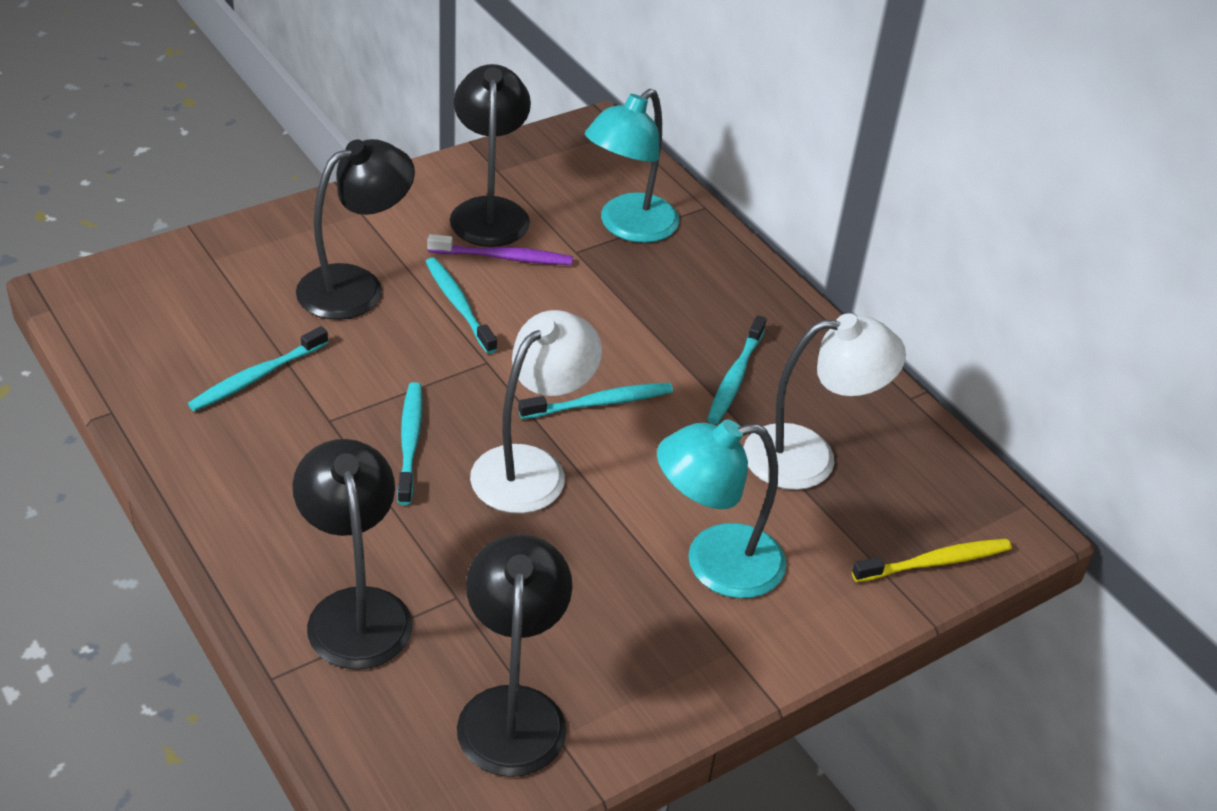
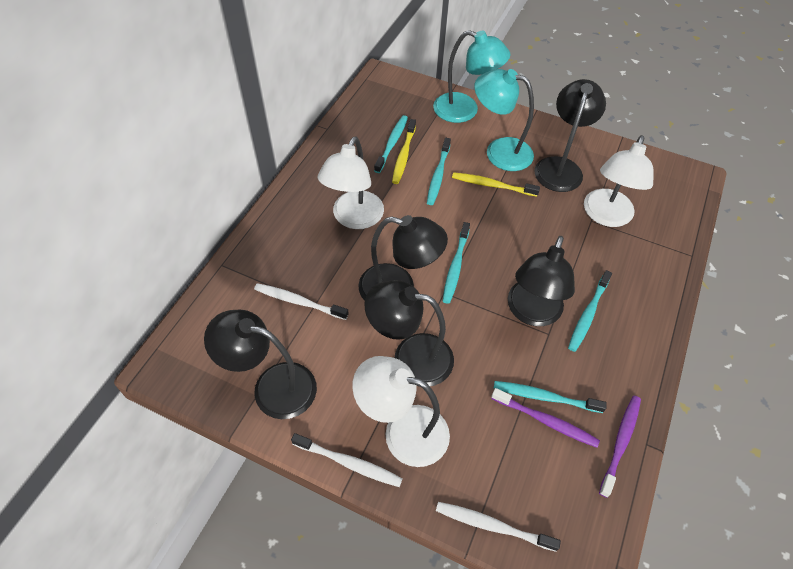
black lamp: 4 -> 5
purple toothbrush: 1 -> 2
white lamp: 2 -> 3
white toothbrush: 0 -> 3
yellow toothbrush: 1 -> 2

